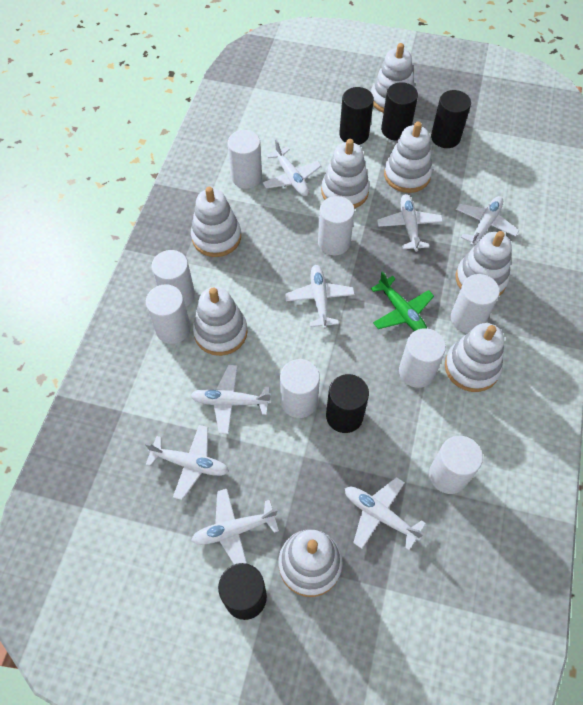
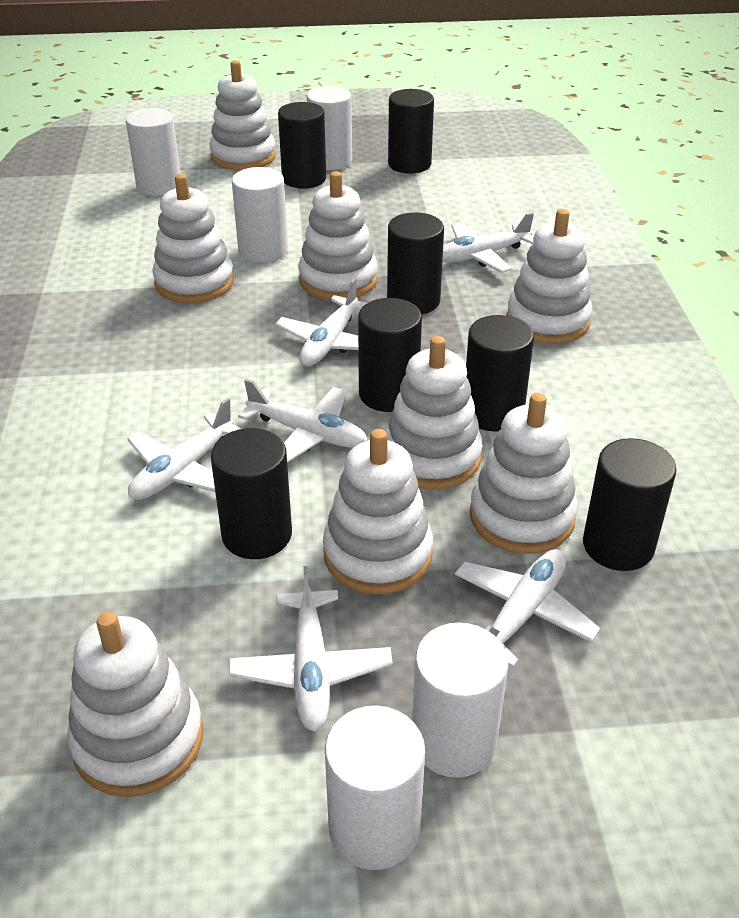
black cylinder: 5 -> 7
green plane: 1 -> 0
white cylinder: 8 -> 5
white plane: 8 -> 6

